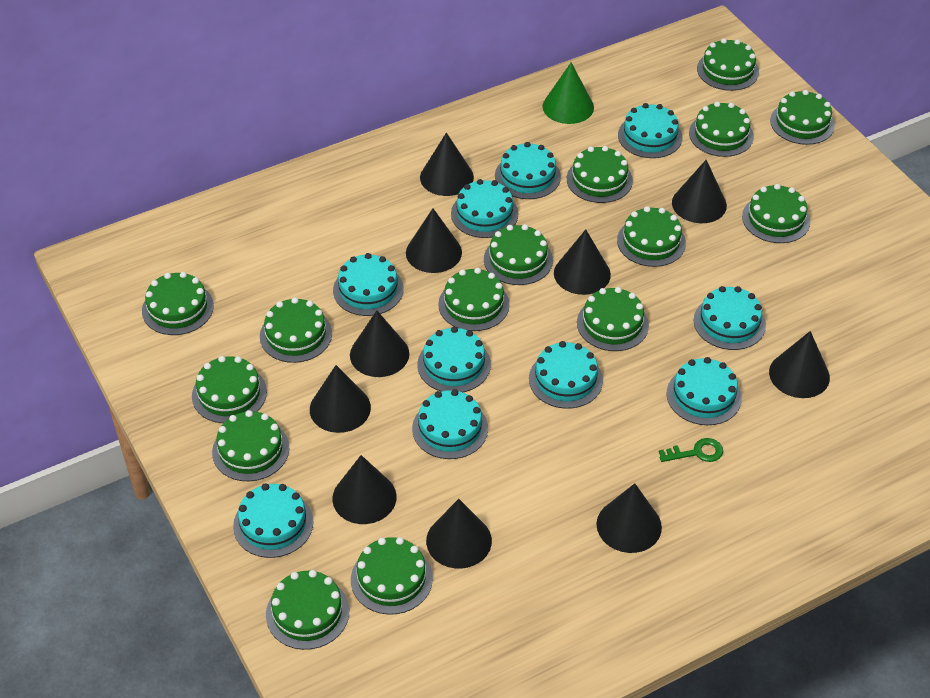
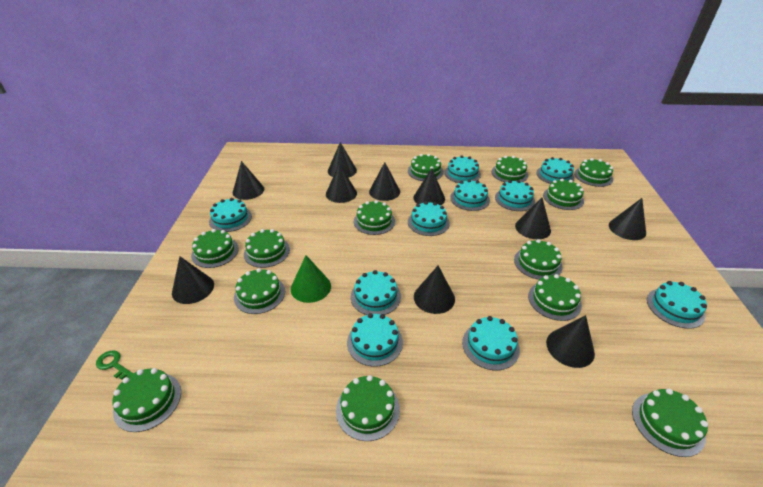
green cake: 15 -> 13

